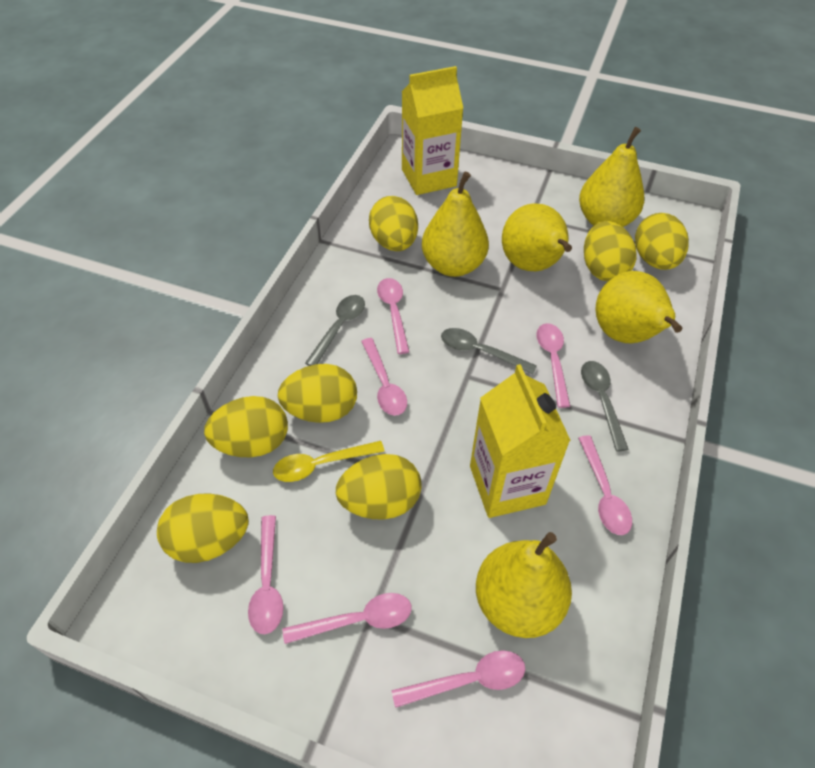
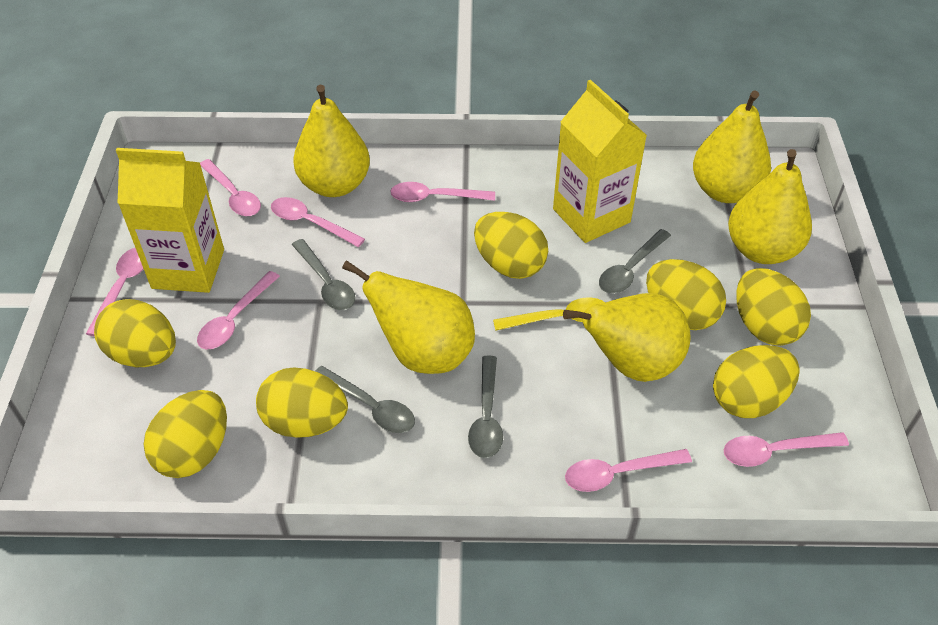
grey spoon: 3 -> 4

